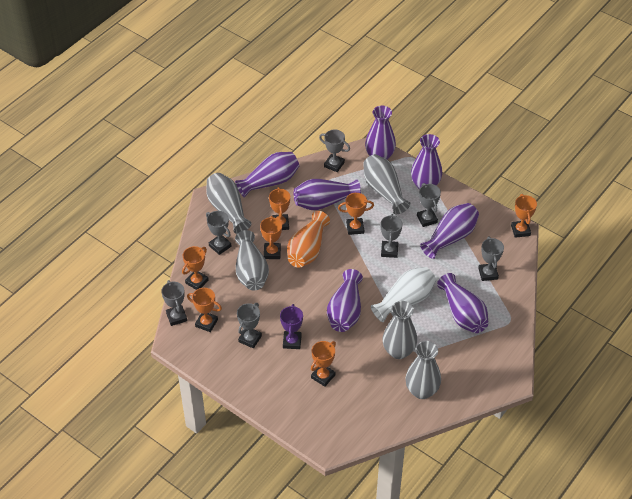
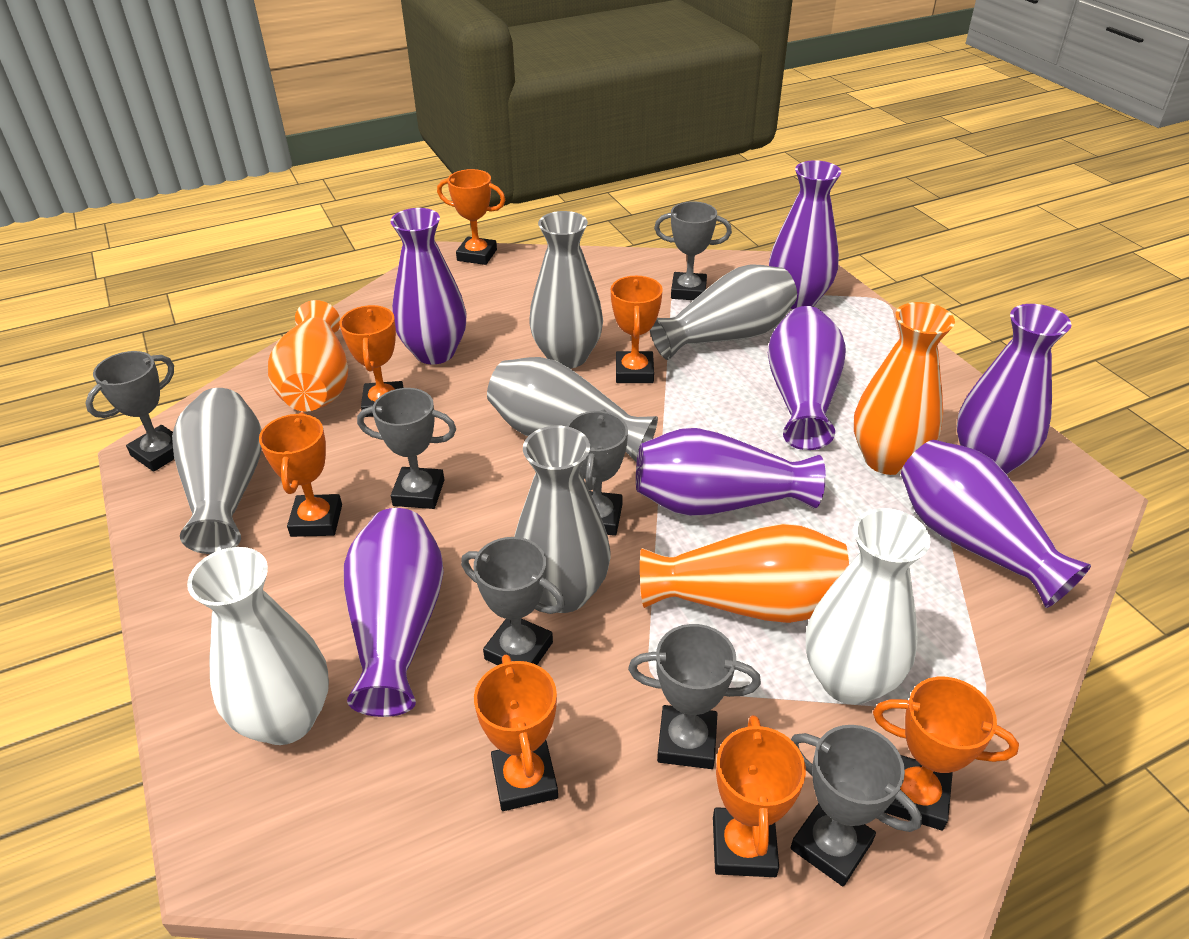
orange vase: 1 -> 3
purple trophy: 1 -> 0
white vase: 1 -> 2

